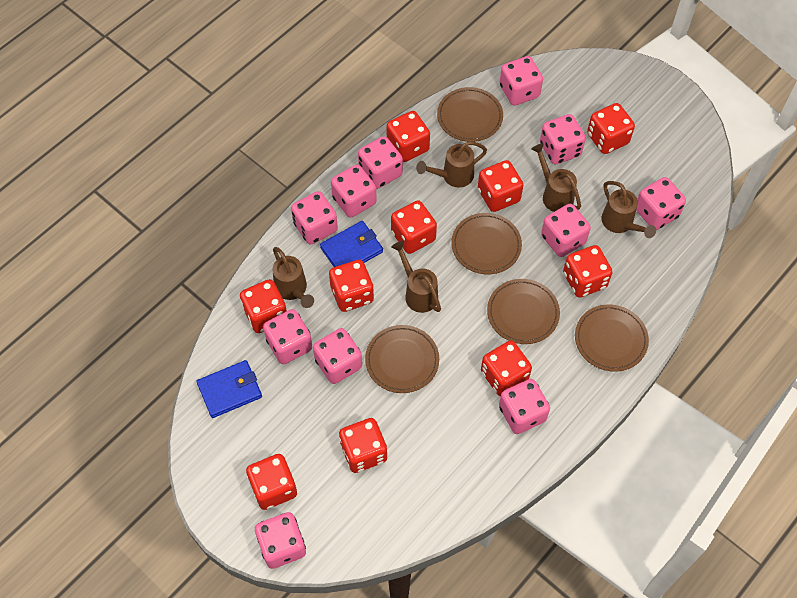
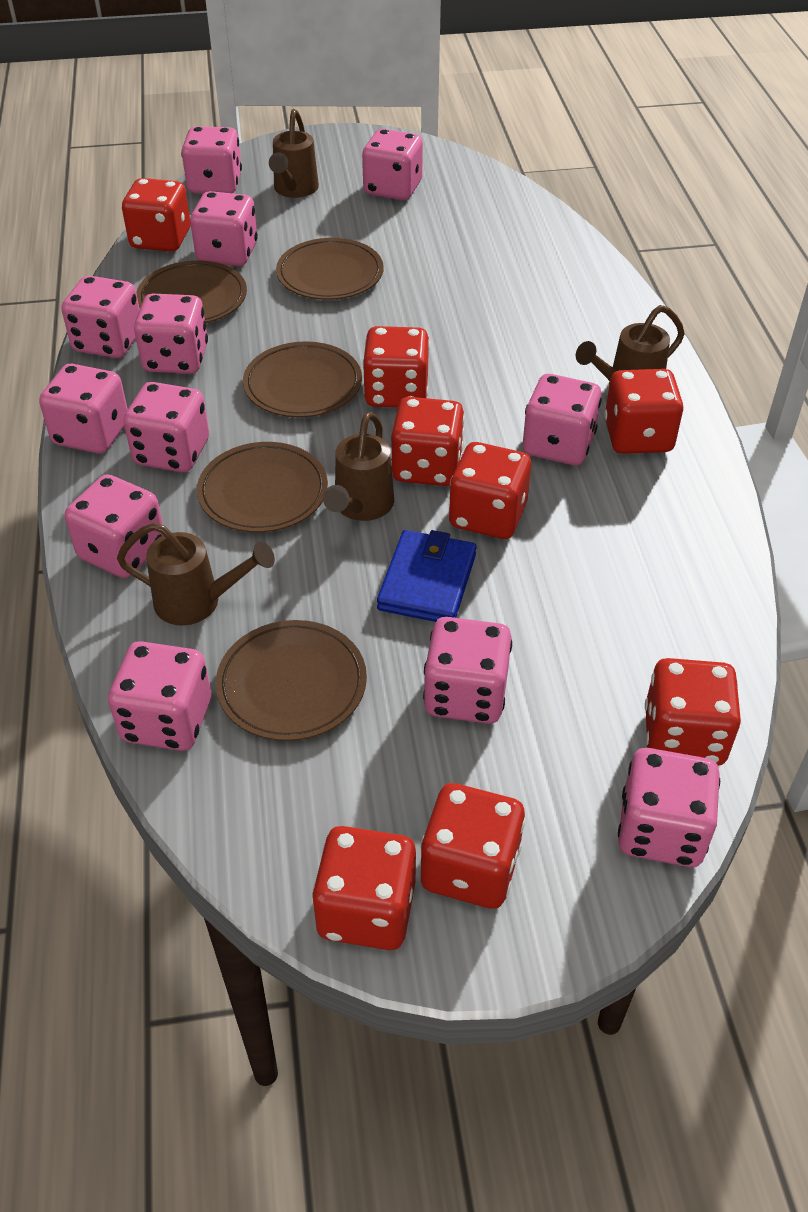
blue wallet: 2 -> 1
brown watering can: 5 -> 4
pink dice: 11 -> 12
red dice: 10 -> 8

